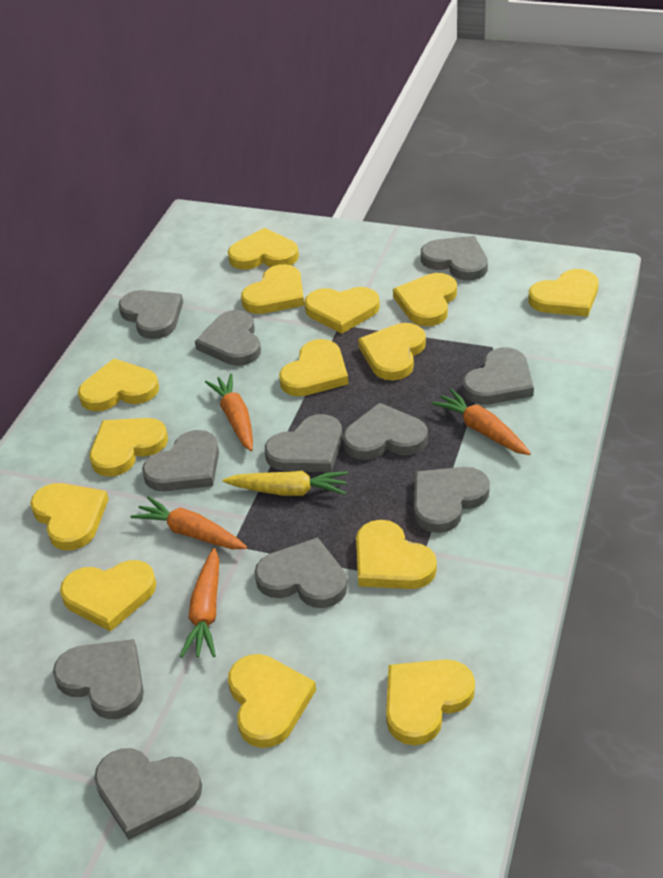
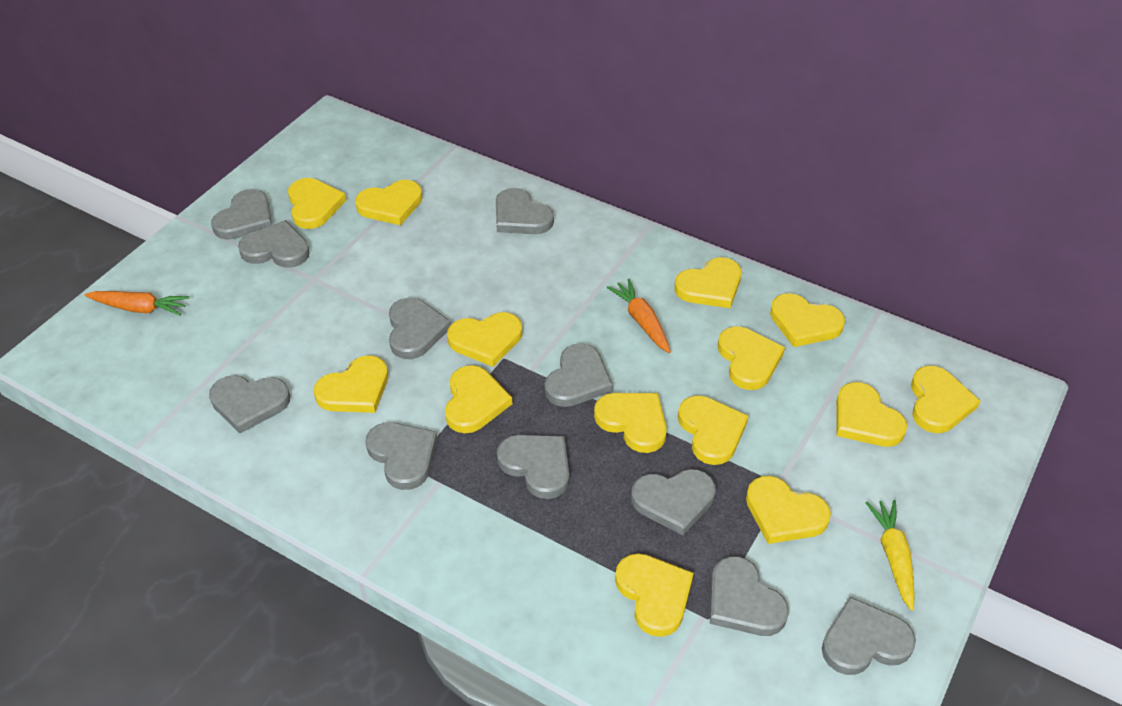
orange carrot: 4 -> 2

